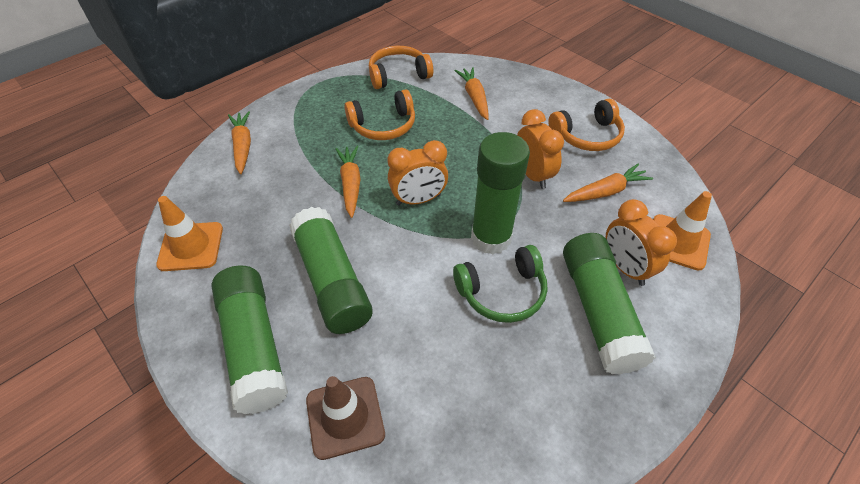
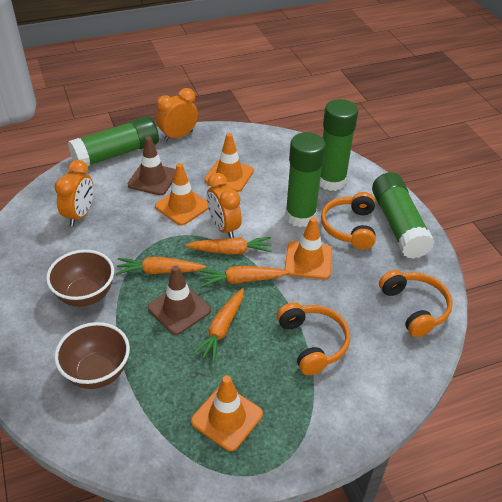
brown bowl: 0 -> 2
brown traffic cone: 1 -> 2
green headphones: 1 -> 0
orange traffic cone: 2 -> 4

